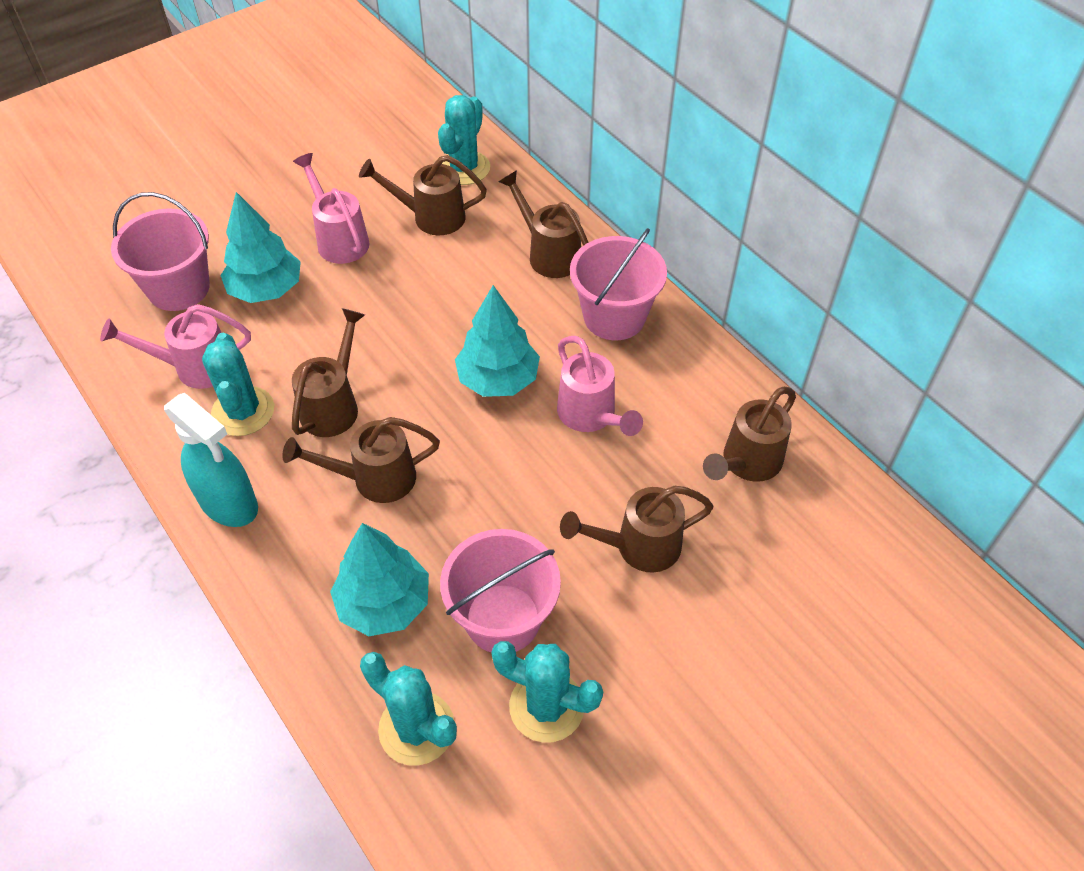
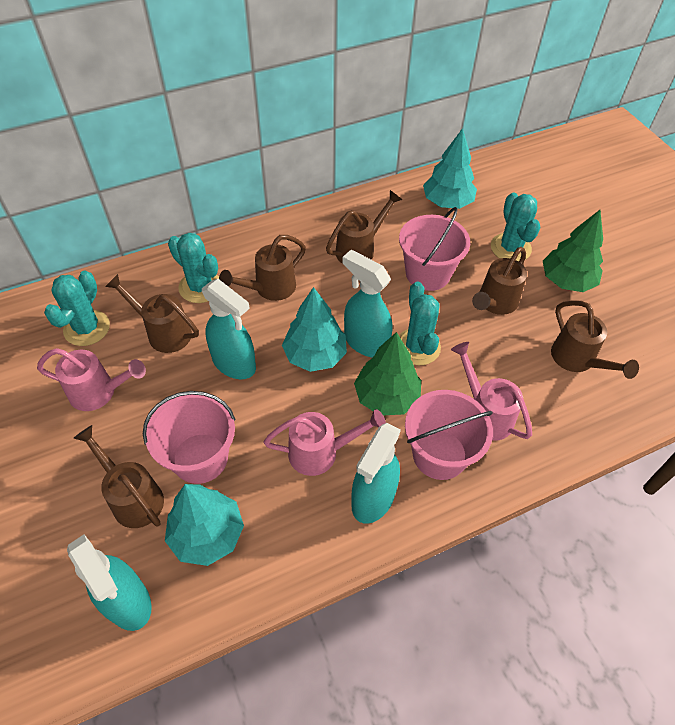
green tree: 0 -> 2
turquoise spray bottle: 1 -> 4

